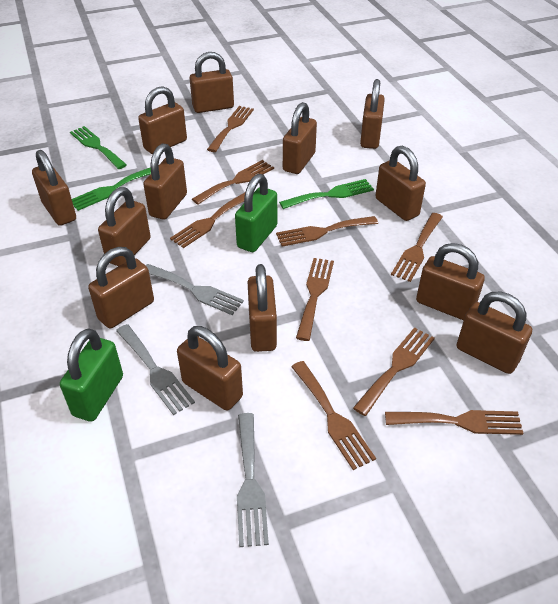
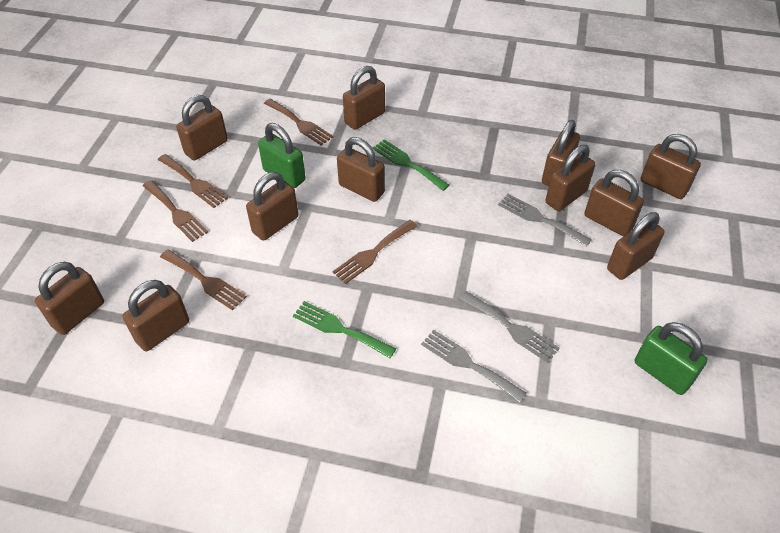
brown fork: 9 -> 5
brown padlock: 13 -> 11
green fork: 3 -> 2

